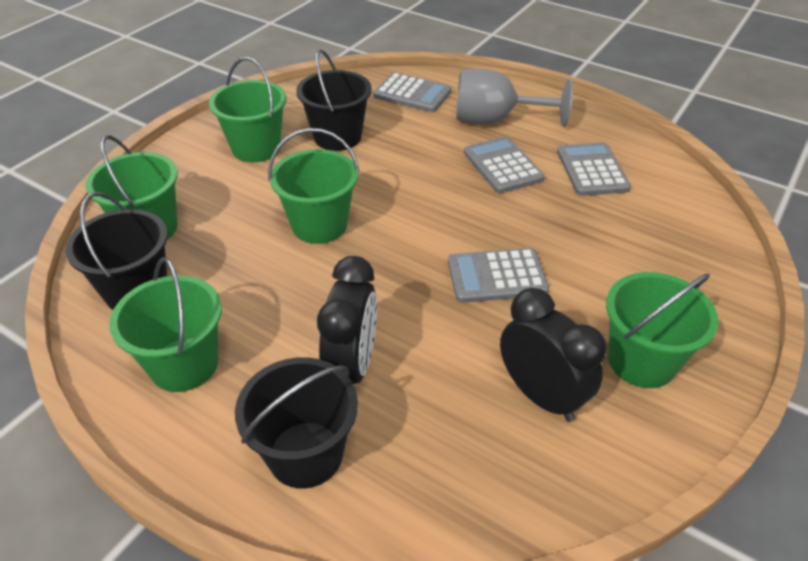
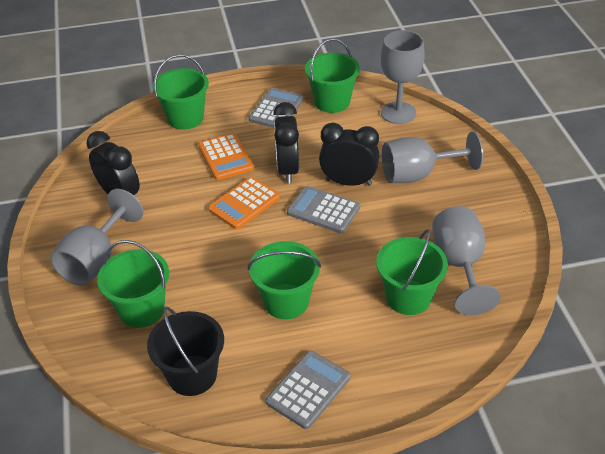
black bucket: 3 -> 1
black clock: 2 -> 3
grey calculator: 4 -> 3
grey goblet: 1 -> 4
orange calculator: 0 -> 2

